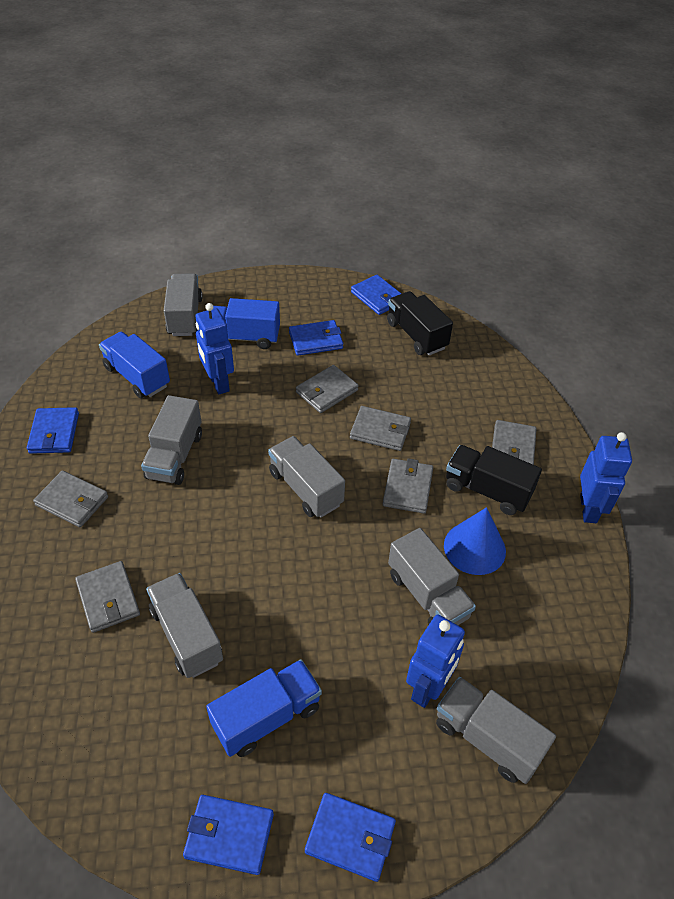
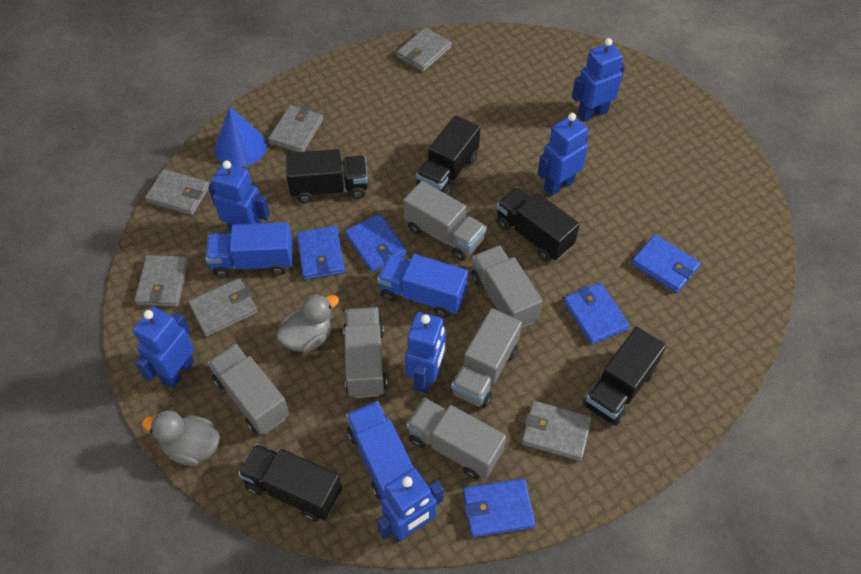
black truck: 2 -> 5
blue robot: 3 -> 6
grey duck: 0 -> 2

